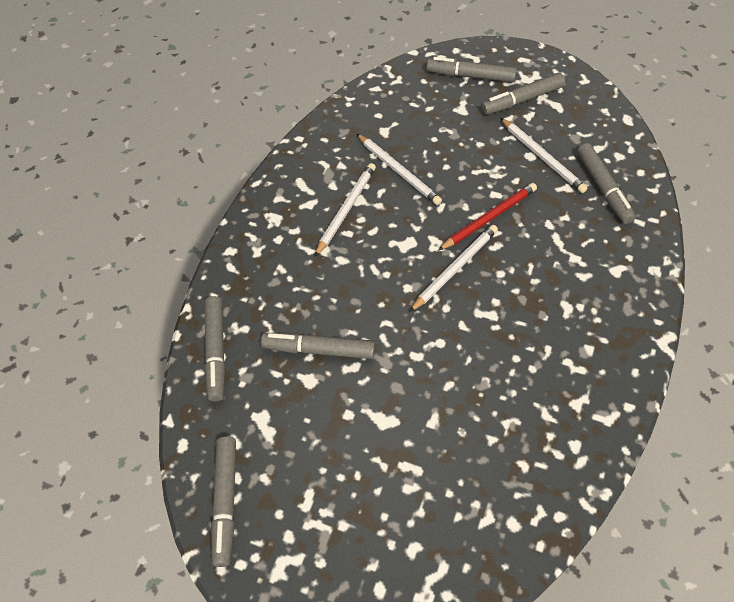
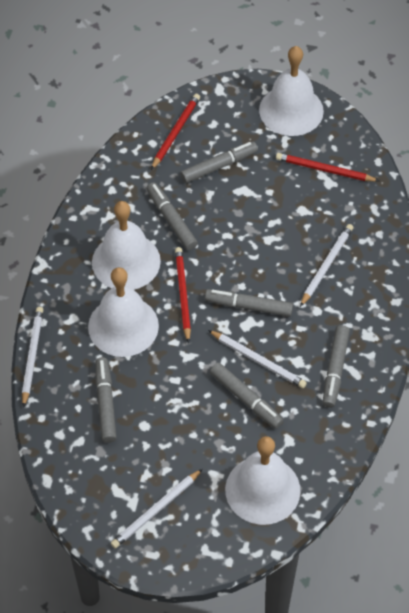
red pencil: 1 -> 3
white bell: 0 -> 4

